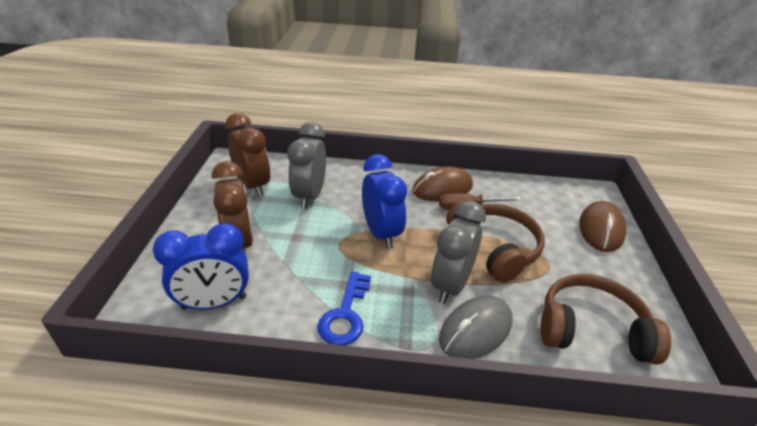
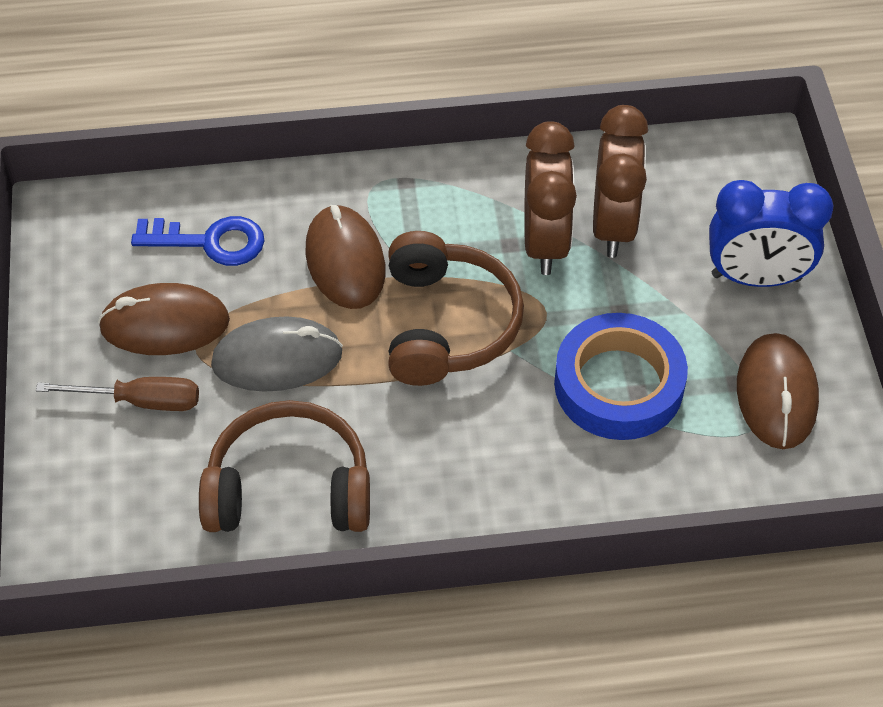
blue clock: 2 -> 1
blue tape: 0 -> 1
brown mouse: 2 -> 3
grey clock: 2 -> 0

